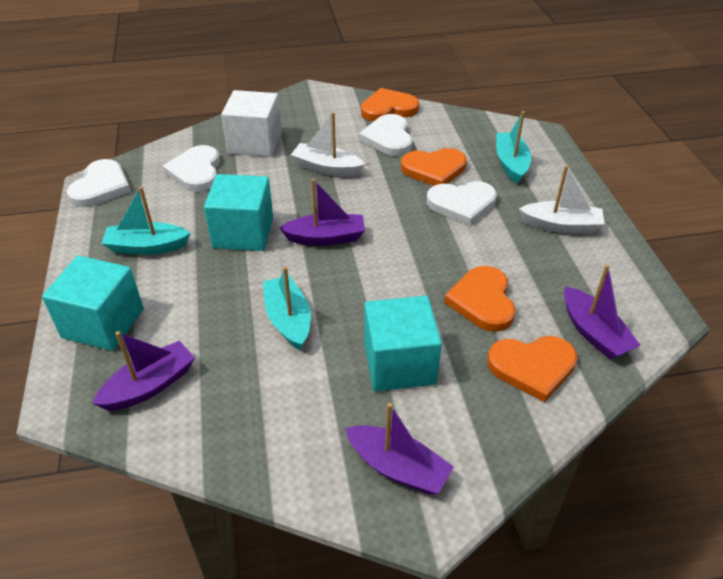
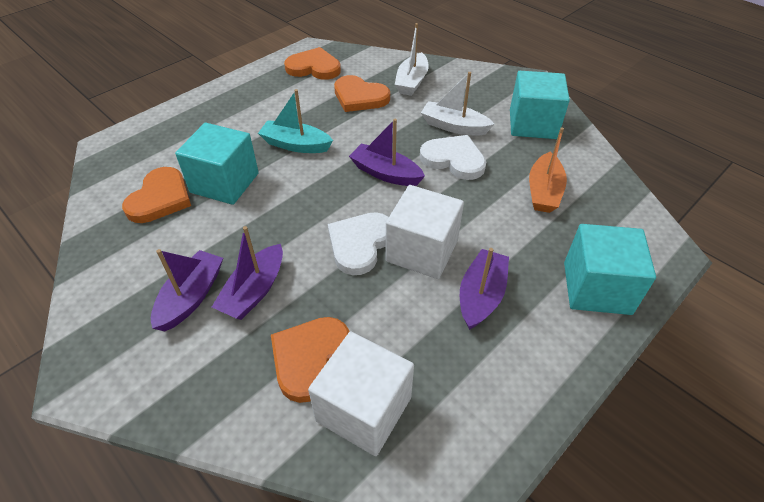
orange boat: 0 -> 1
turquoise boat: 3 -> 1
white cube: 1 -> 2
white heart: 4 -> 2

